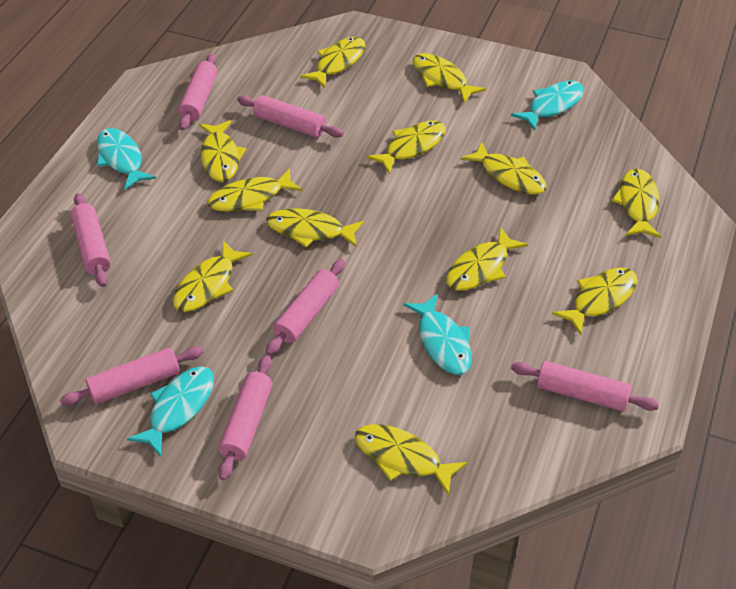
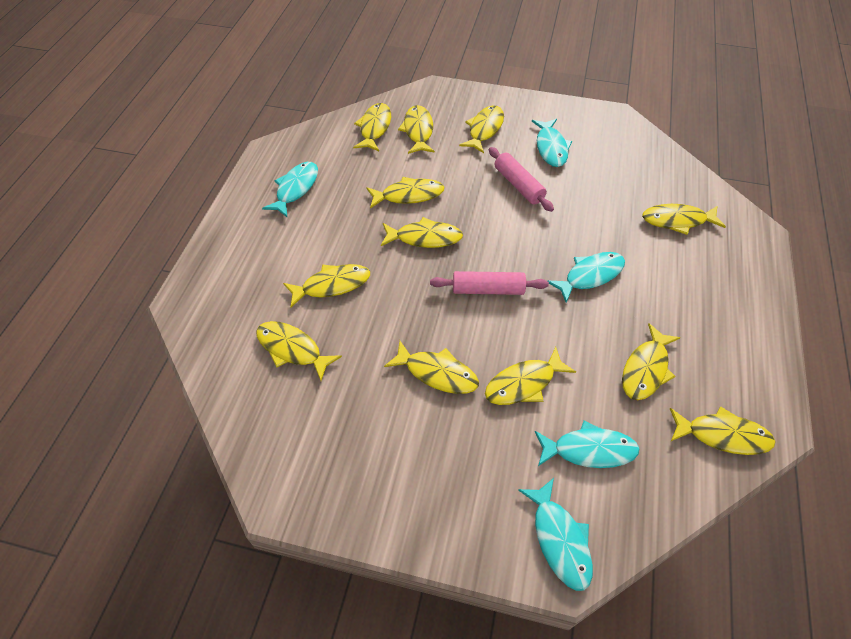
pink rolling pin: 7 -> 2
turquoise fish: 4 -> 5

